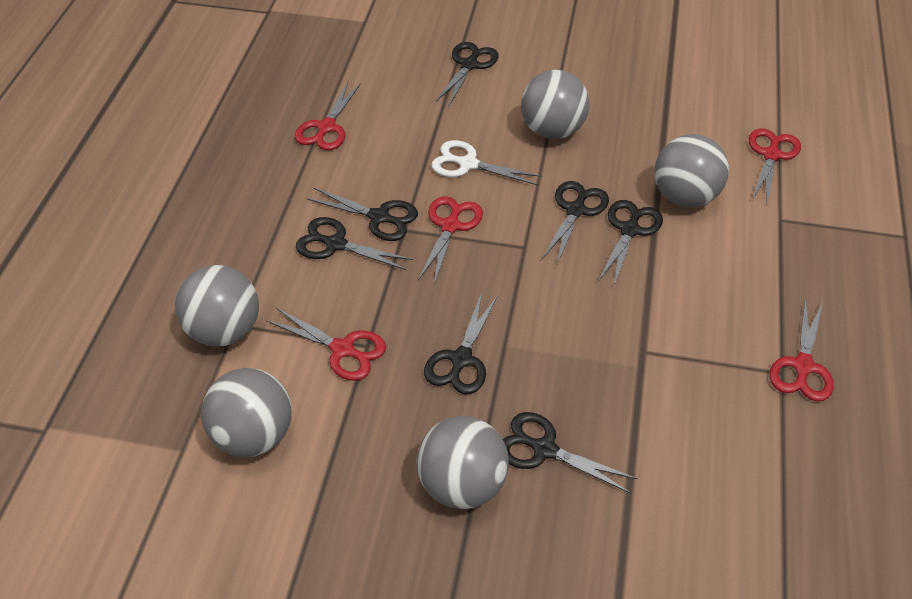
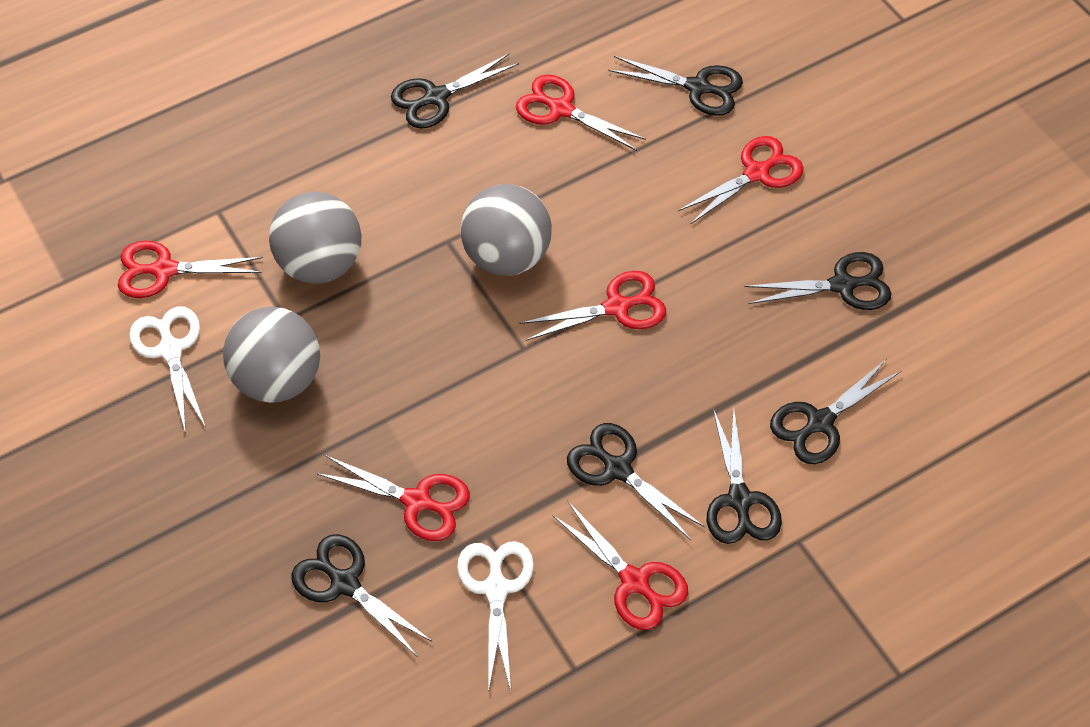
grey ball: 5 -> 3
red scissors: 5 -> 6
white scissors: 1 -> 2

